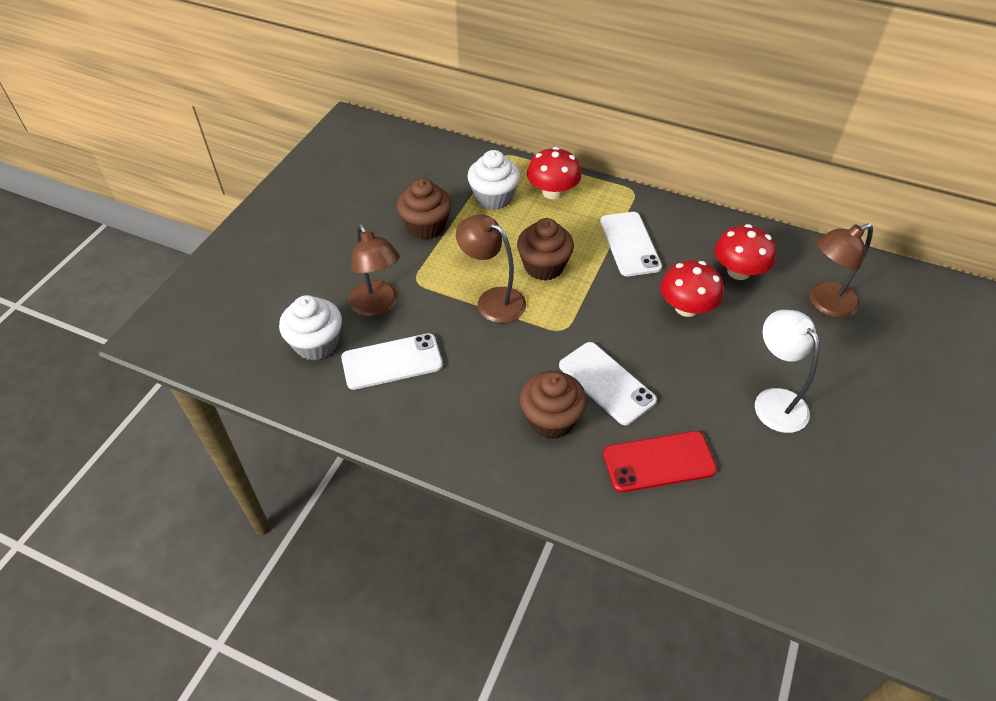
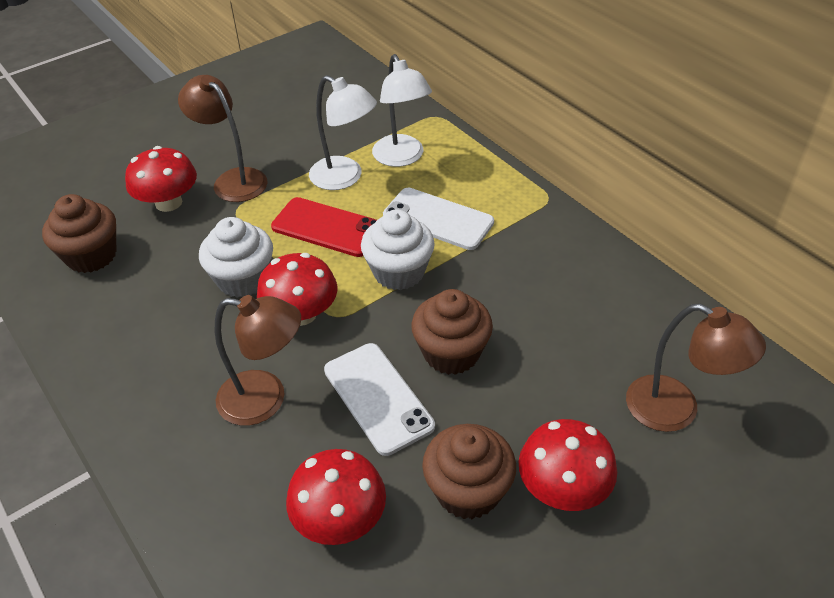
red mushroom: 3 -> 4
white lamp: 1 -> 2
white phone: 3 -> 2

